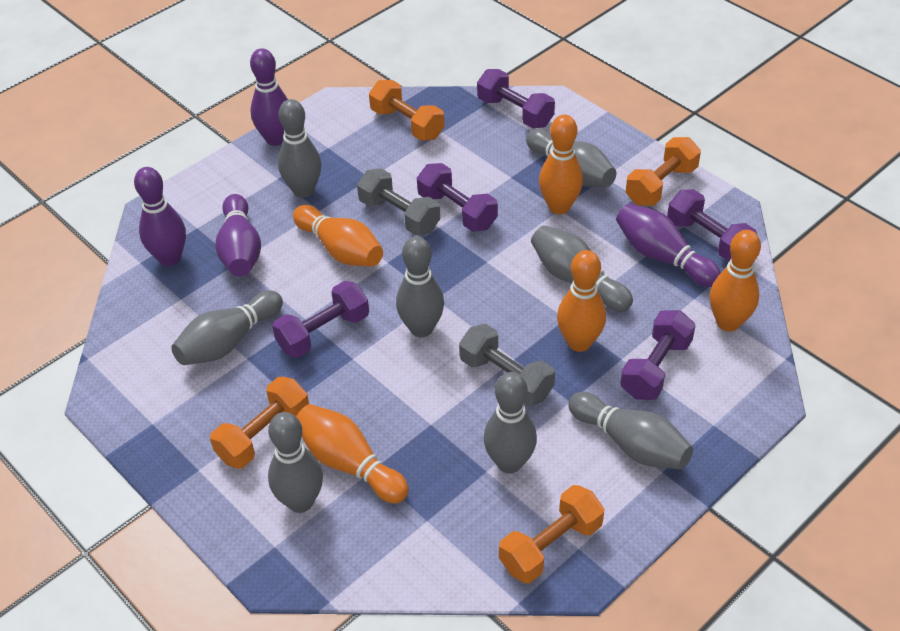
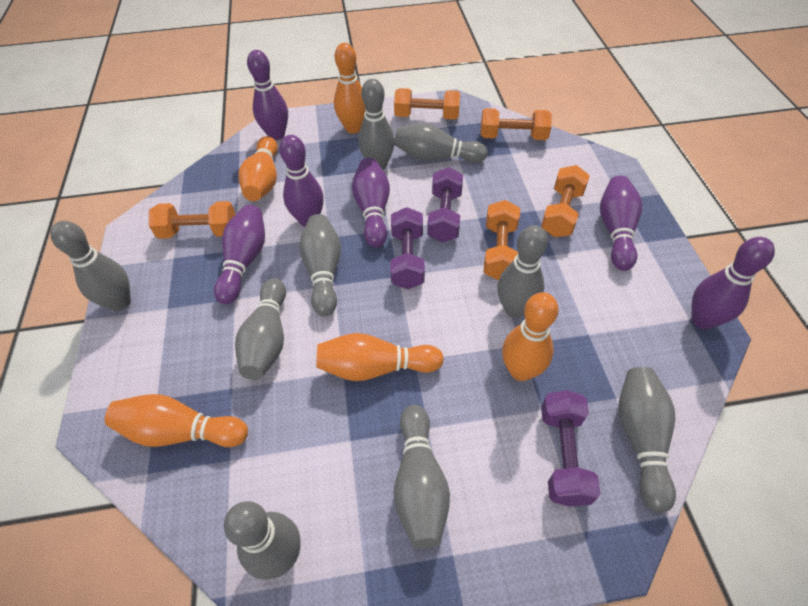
grey bowling pin: 8 -> 9
grey dumbbell: 2 -> 0
orange dumbbell: 4 -> 5
purple bowling pin: 4 -> 6
purple dumbbell: 5 -> 3

